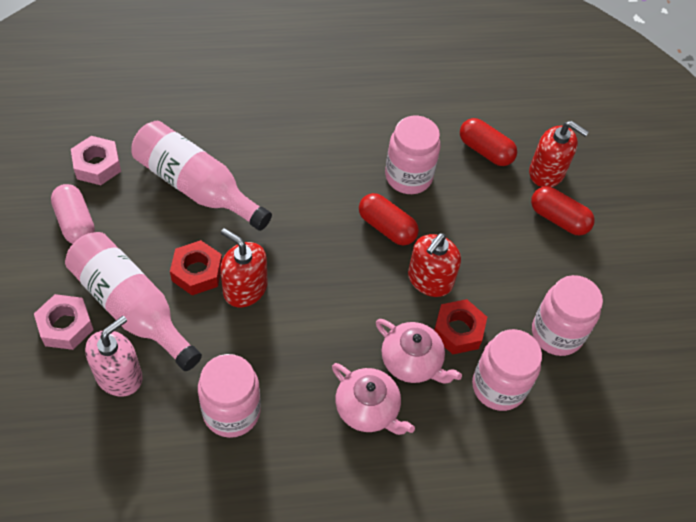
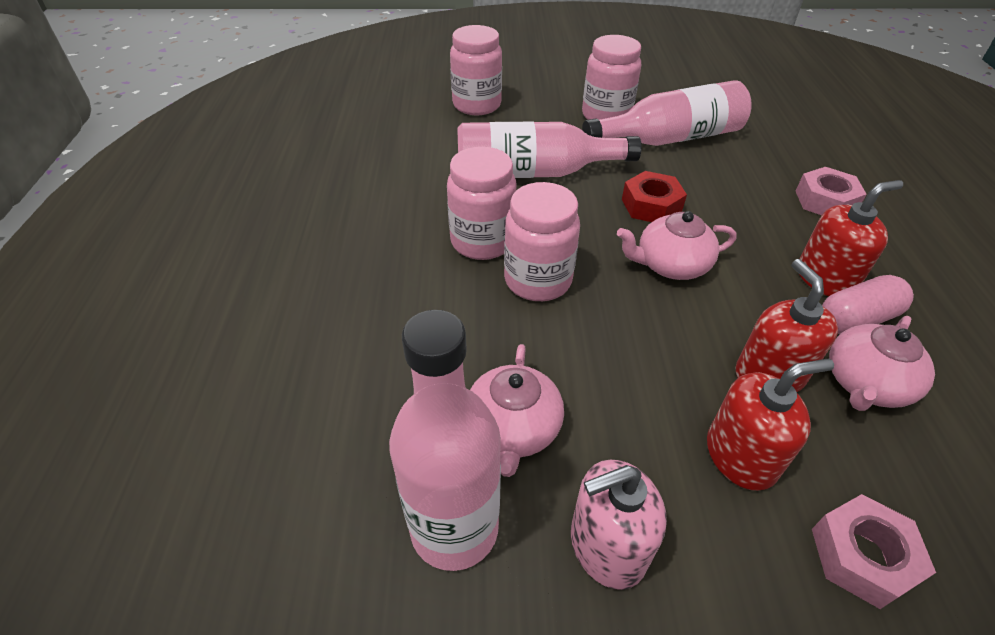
pink bottle: 2 -> 3
pink teapot: 2 -> 3
red capsule: 3 -> 0
red nut: 2 -> 1

